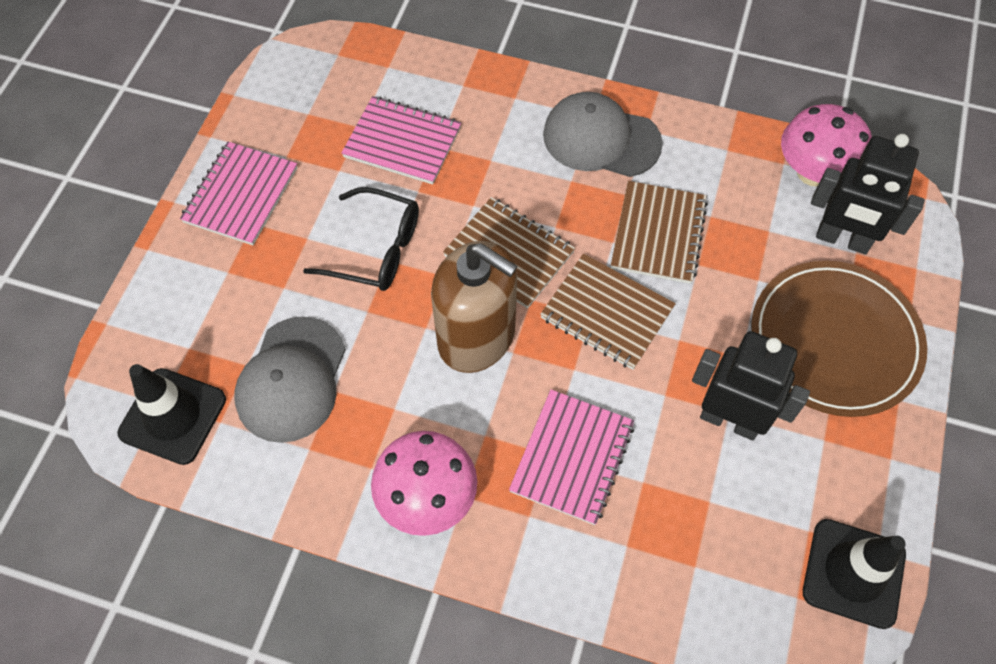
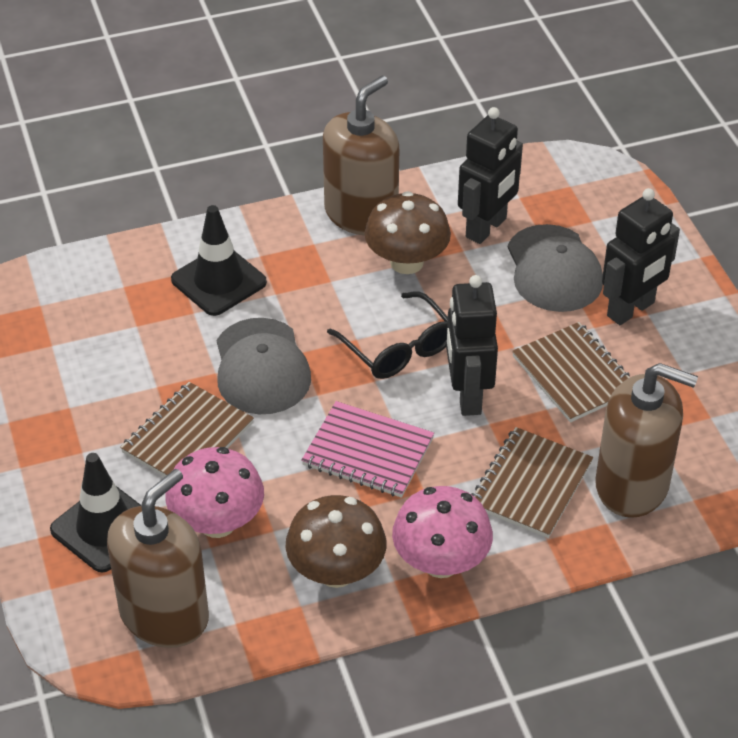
black robot: 2 -> 3
brown mushroom: 0 -> 2
brown plate: 1 -> 0
brown soap dispenser: 1 -> 3
pink notebook: 3 -> 1

